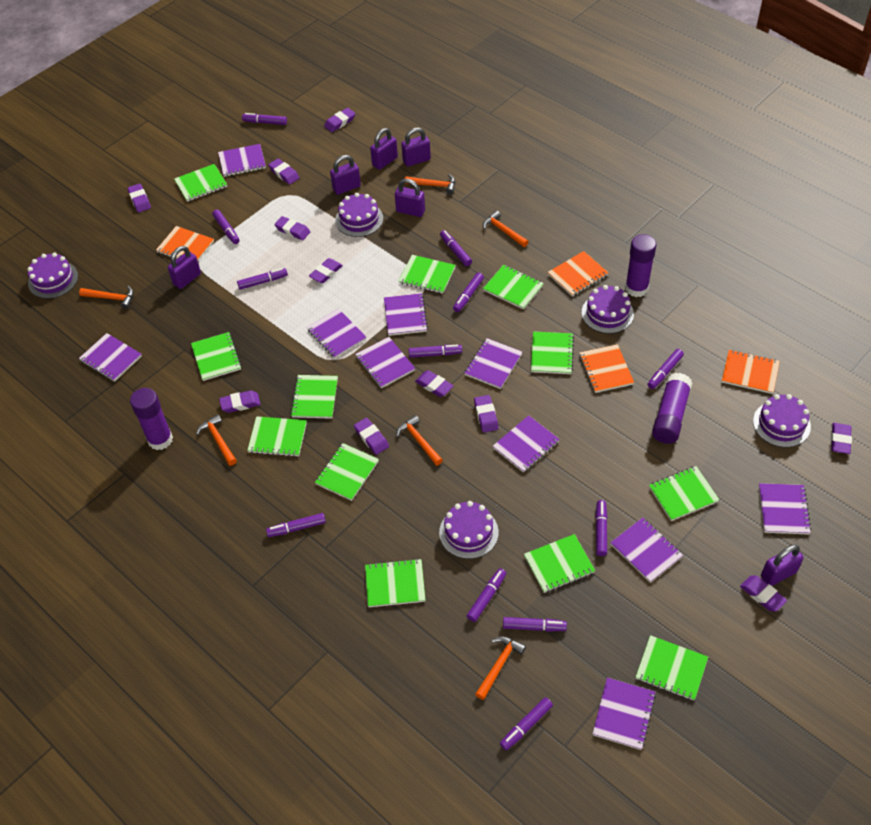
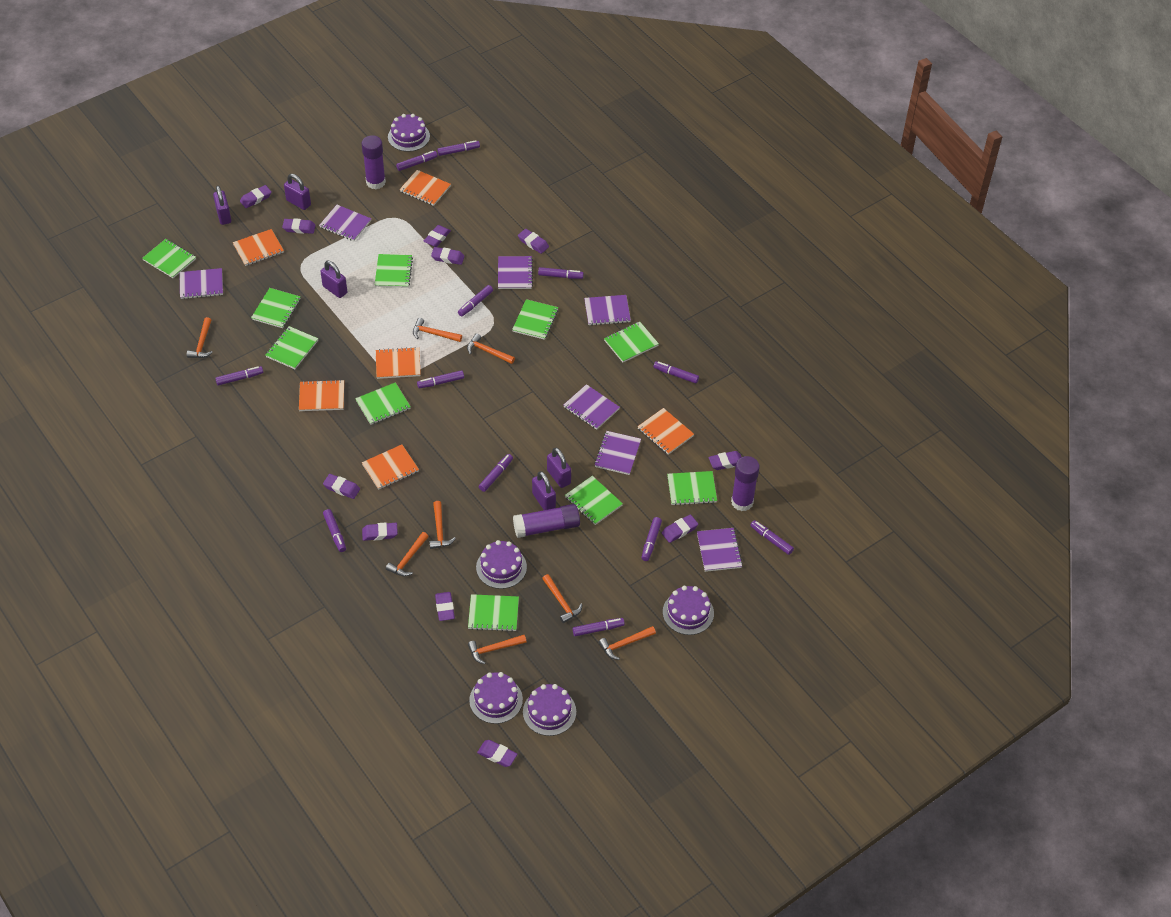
green notebook: 12 -> 10
orange hammer: 6 -> 8
orange notebook: 4 -> 6
purple notebook: 10 -> 7
purple padlock: 6 -> 5

